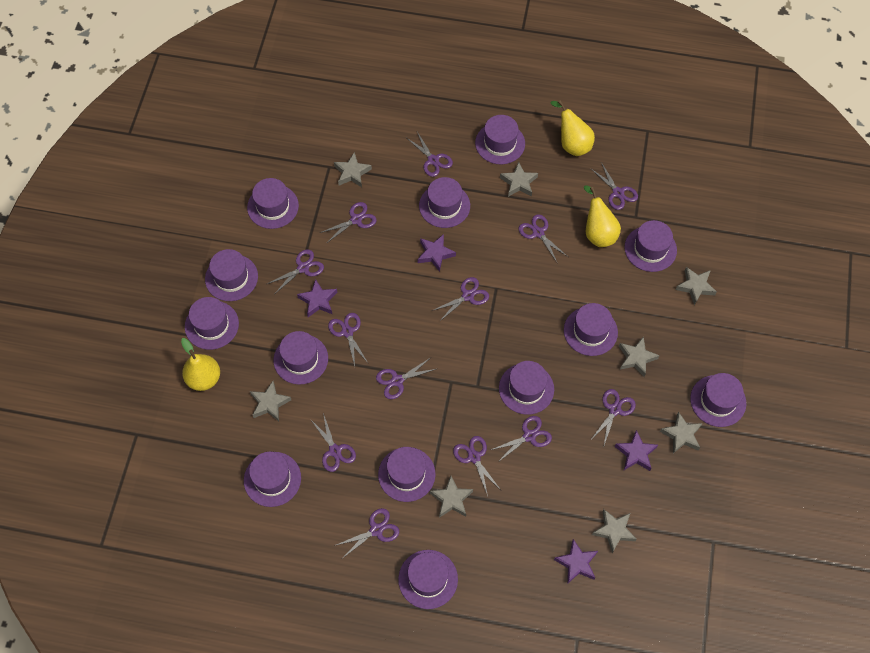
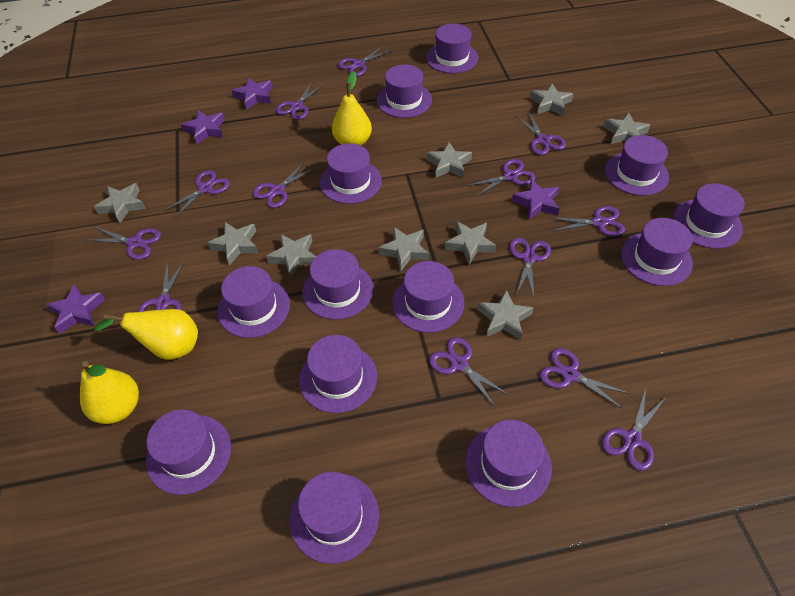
grey star: 8 -> 9

